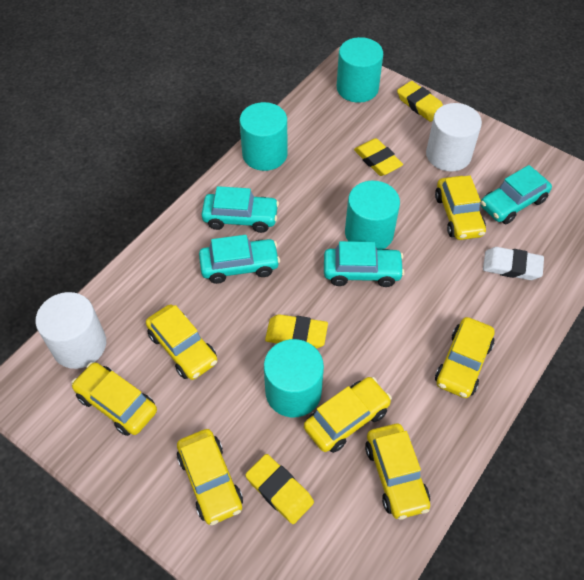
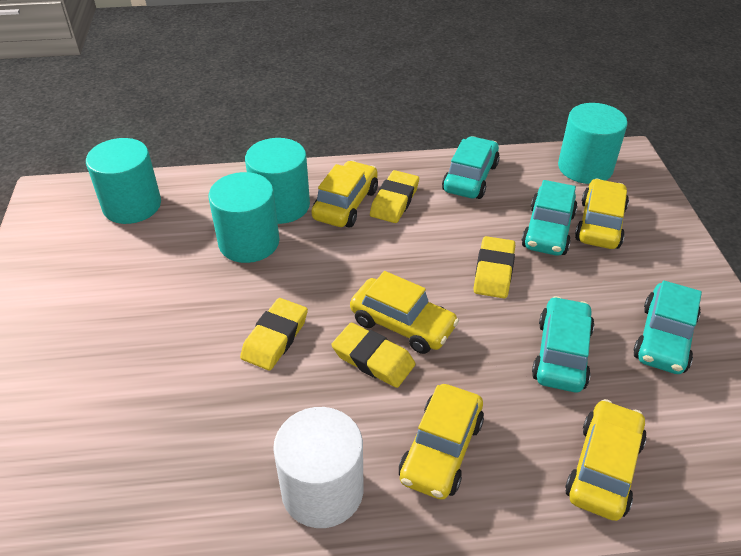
white cylinder: 2 -> 1
white eraser: 1 -> 0
yellow car: 7 -> 5

